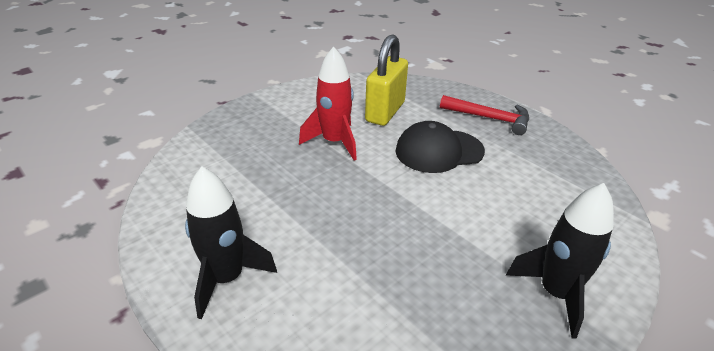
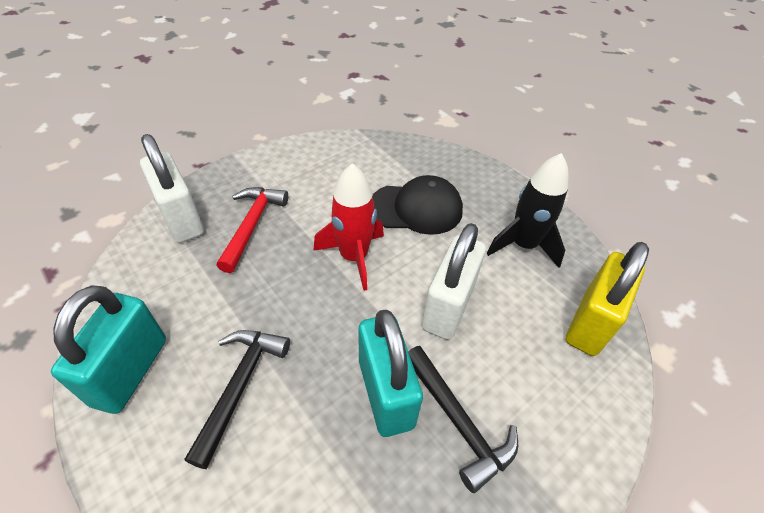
black hammer: 0 -> 2
black rocket: 2 -> 1
turquoise padlock: 0 -> 2
white padlock: 0 -> 2

